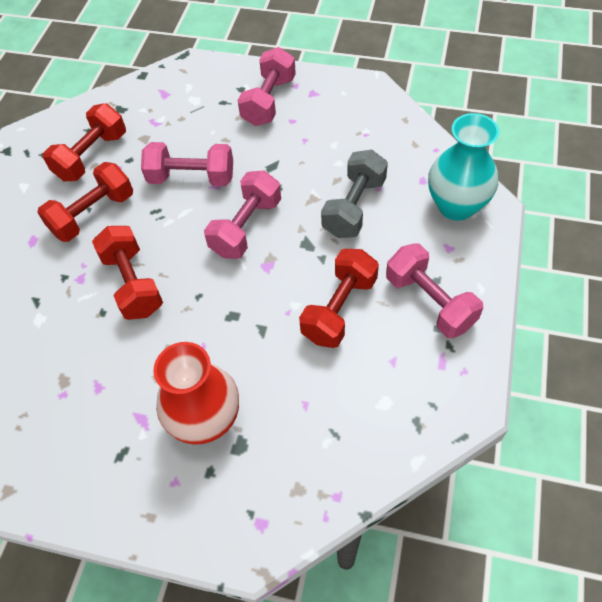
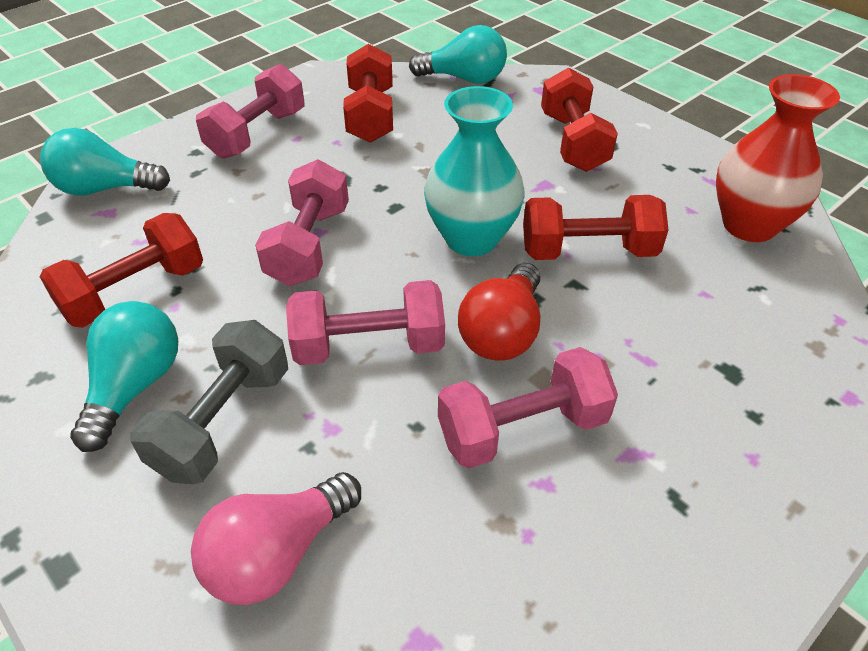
pink light bulb: 0 -> 1
red light bulb: 0 -> 1
turquoise light bulb: 0 -> 3

